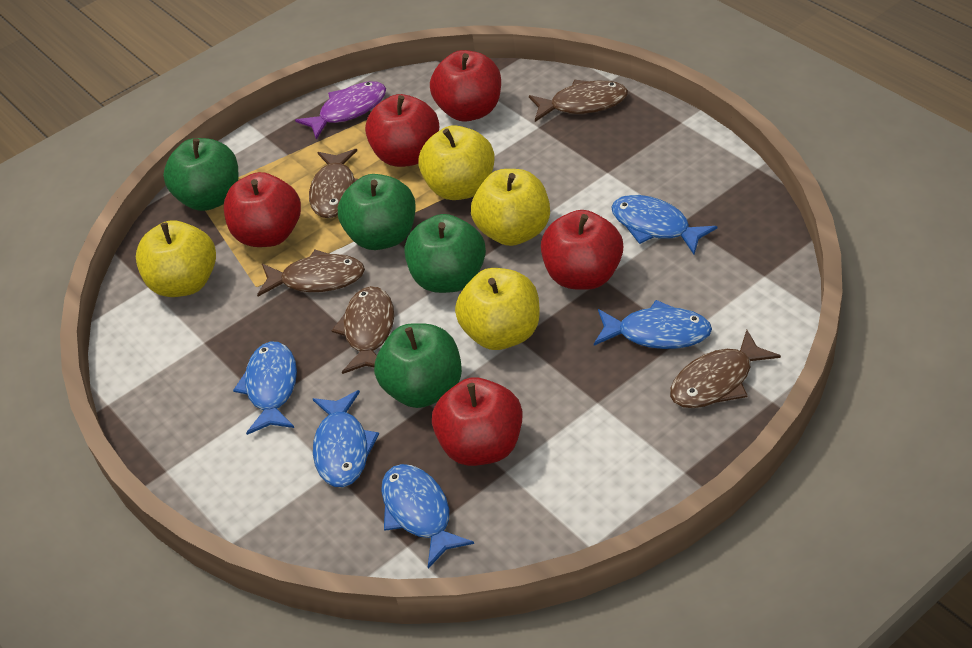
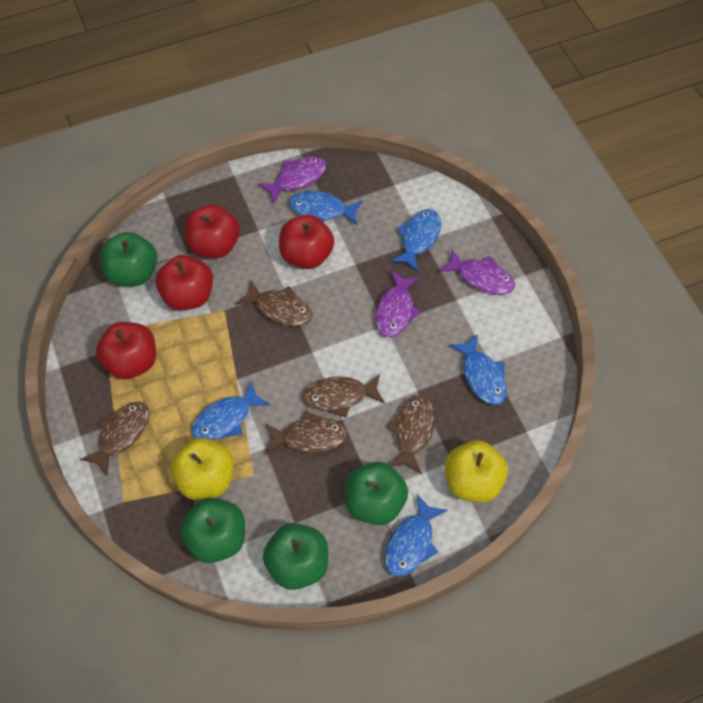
purple fish: 1 -> 3
red apple: 5 -> 4
yellow apple: 4 -> 2

